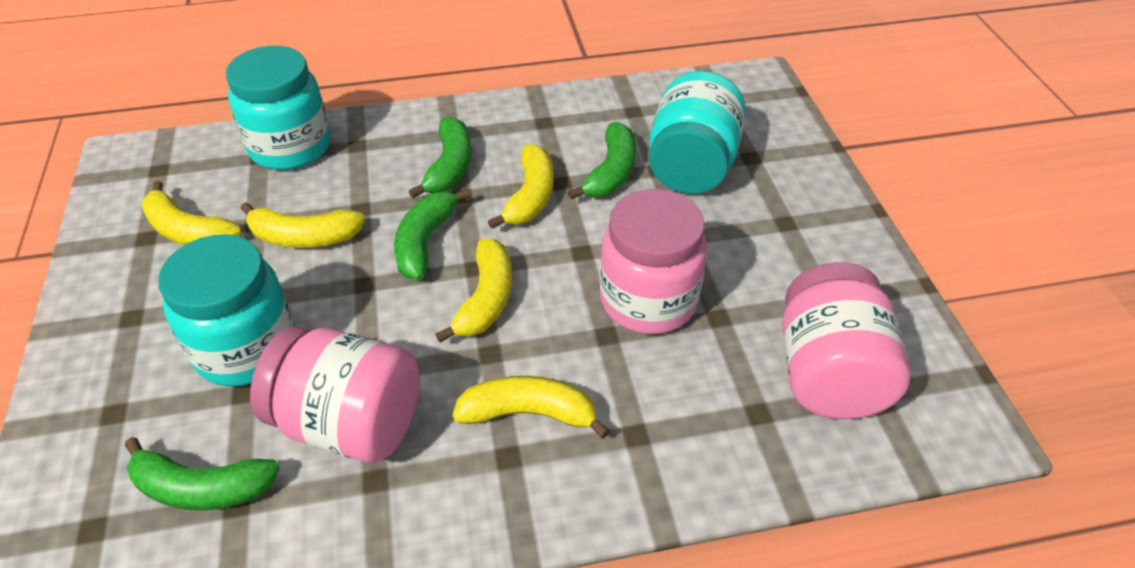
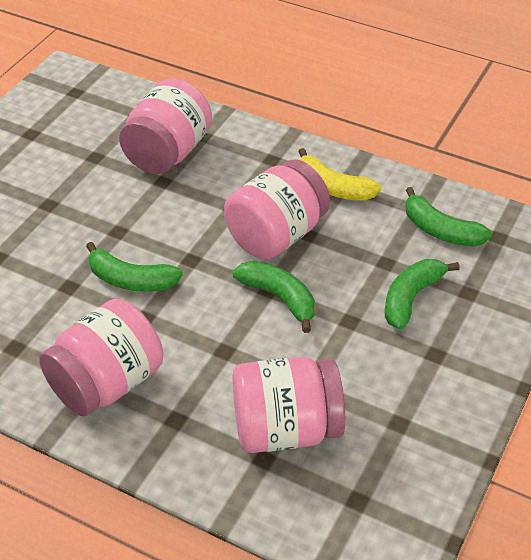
pink jar: 3 -> 4
turquoise jar: 3 -> 0
yellow banana: 5 -> 1

